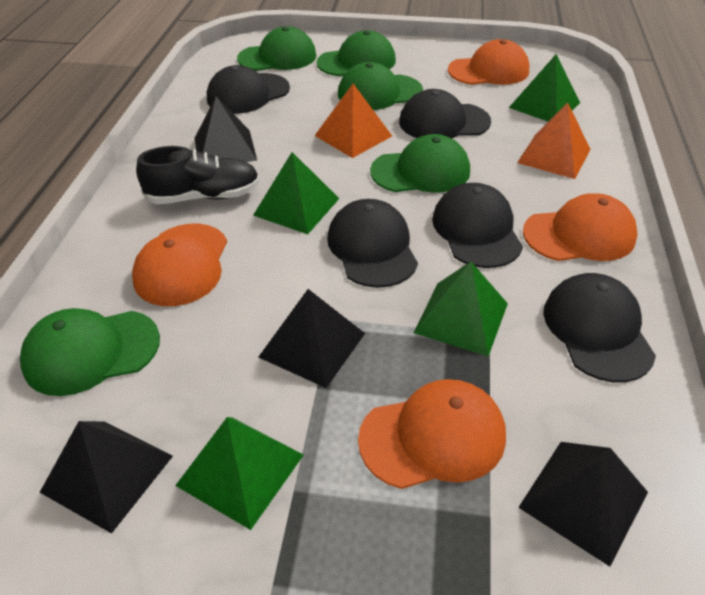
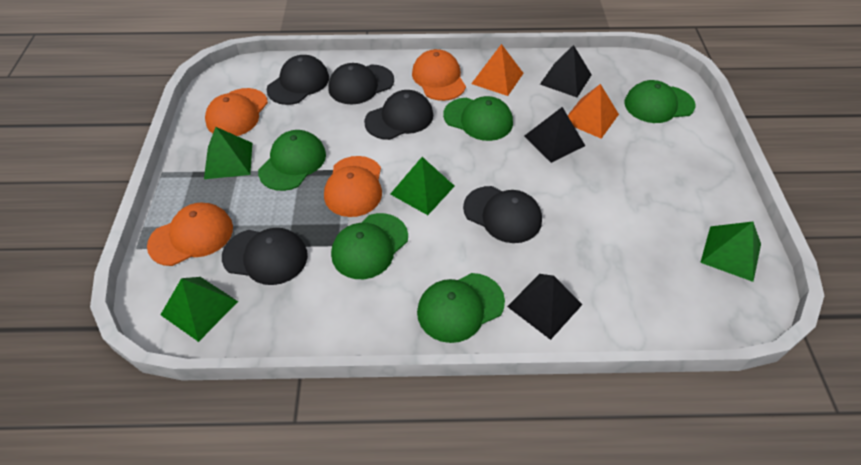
black pyramid: 4 -> 3
black shoe: 1 -> 0

